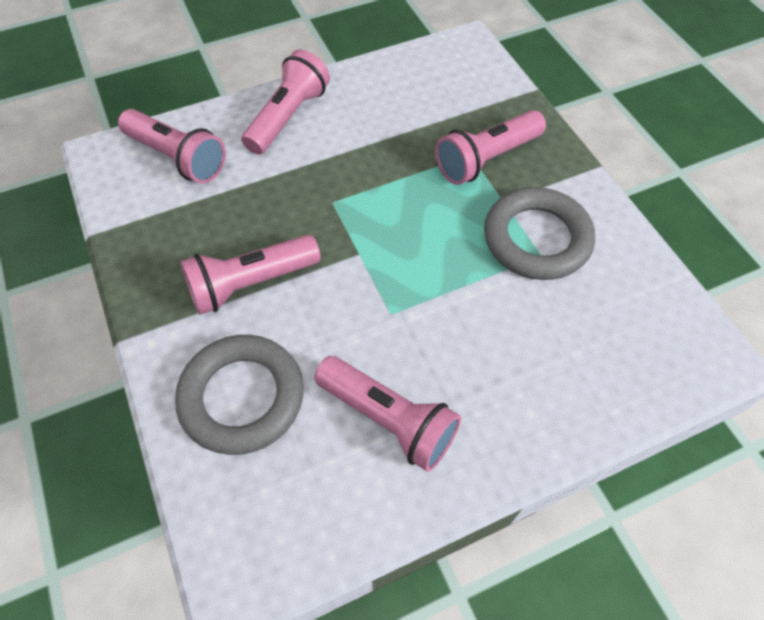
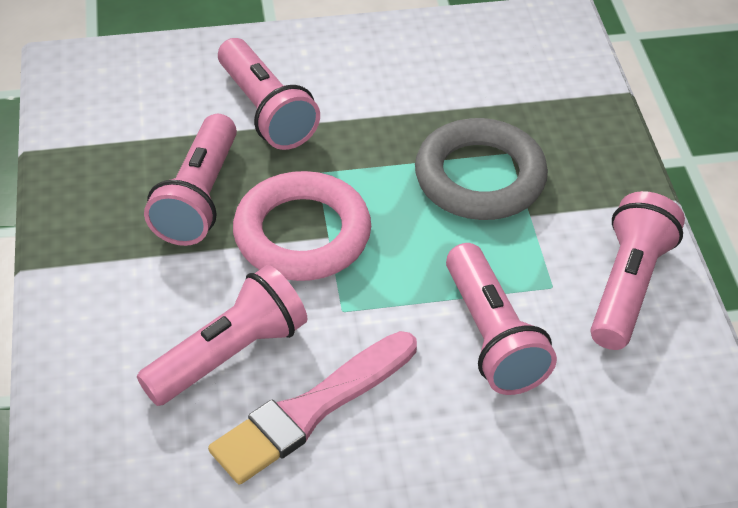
grey ring: 2 -> 1
pink brush: 0 -> 1
pink ring: 0 -> 1

